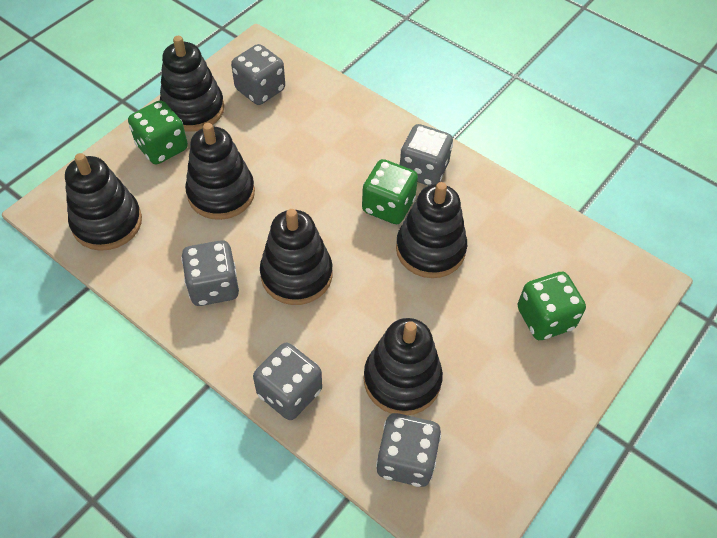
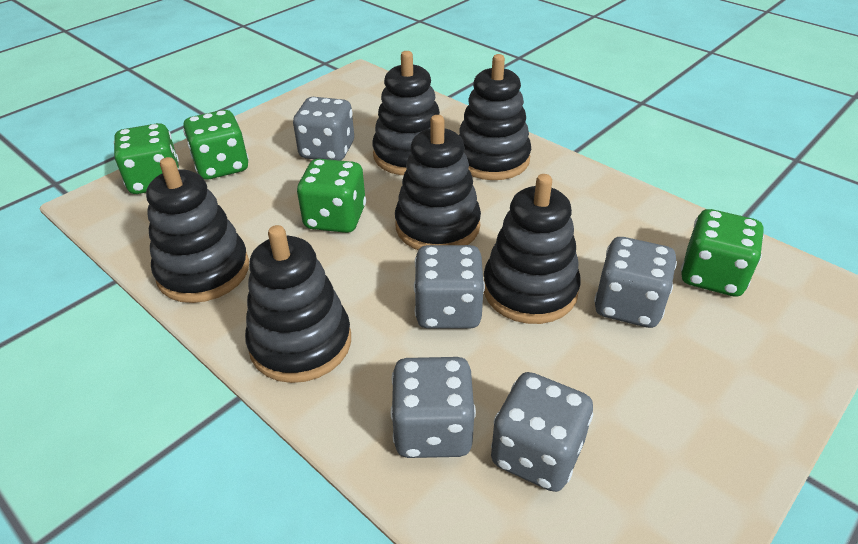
green dice: 3 -> 4

